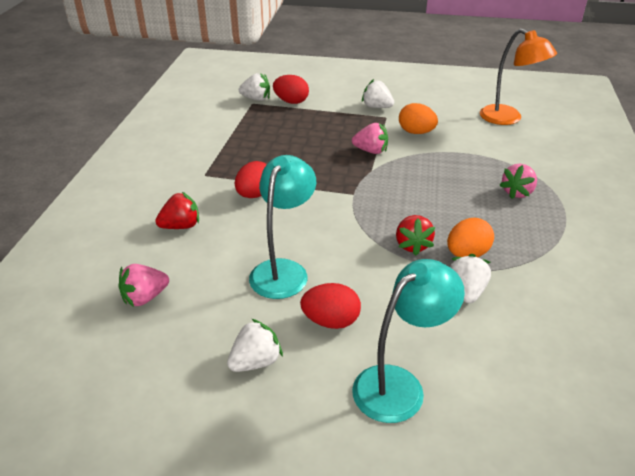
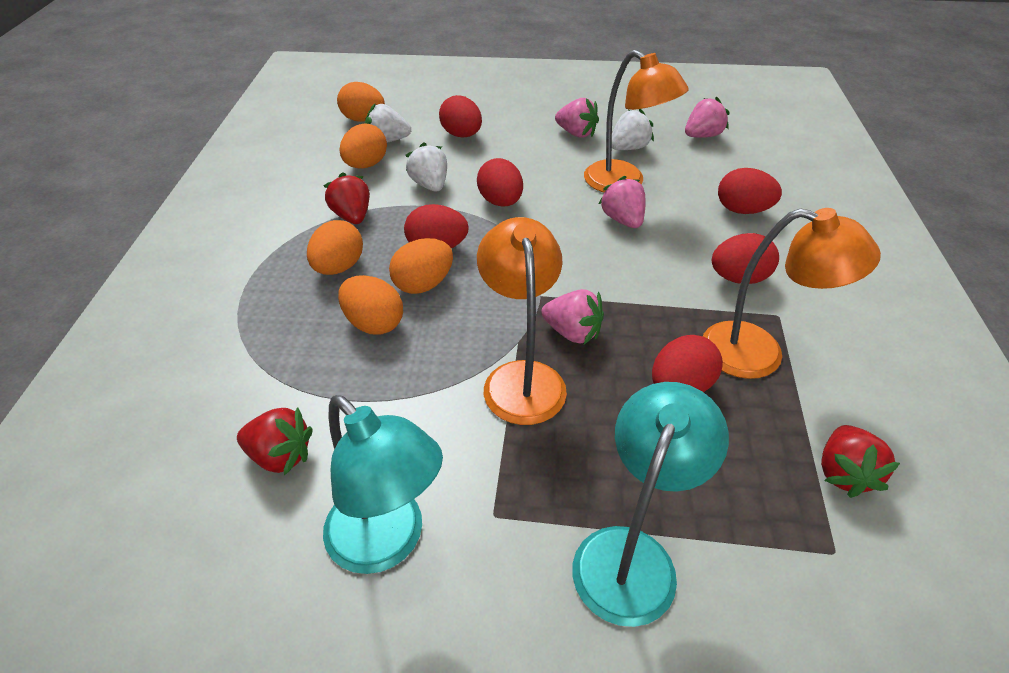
orange egg: 2 -> 5
orange lamp: 1 -> 3
pink strawberry: 3 -> 4
red egg: 3 -> 6
red strawberry: 2 -> 3
white strawberry: 4 -> 3

